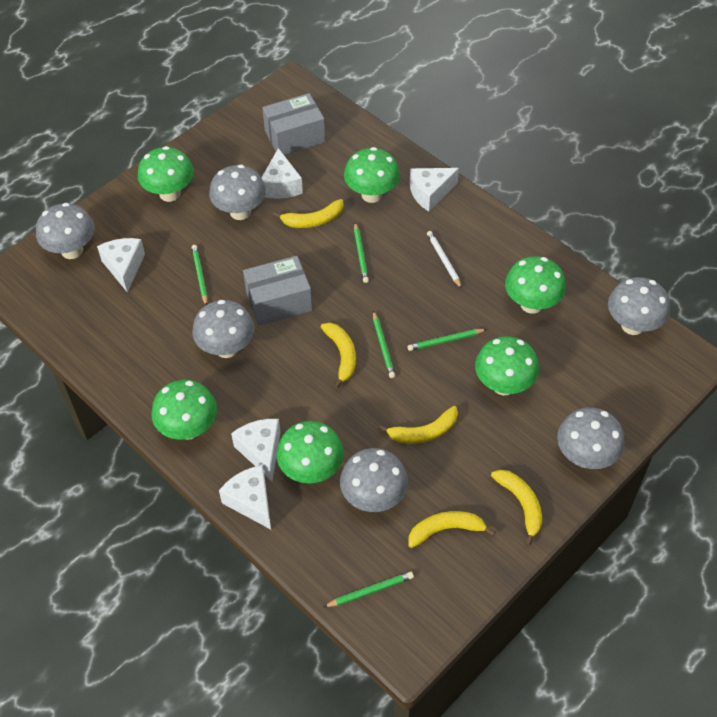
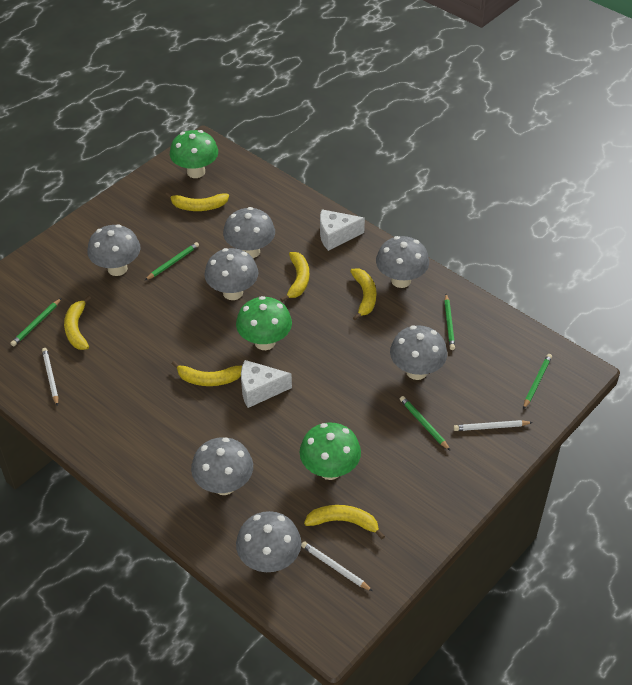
green mushroom: 6 -> 3
grey box: 2 -> 0
grey mushroom: 6 -> 7
white cheese: 5 -> 2
white pencil: 1 -> 3
yellow banana: 5 -> 6

